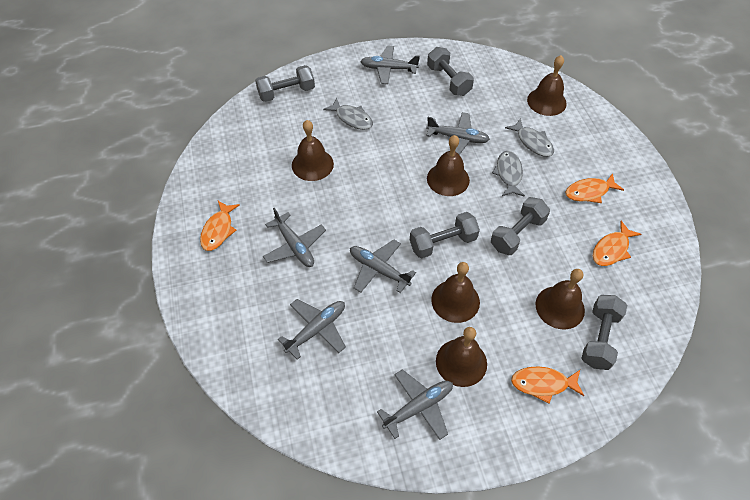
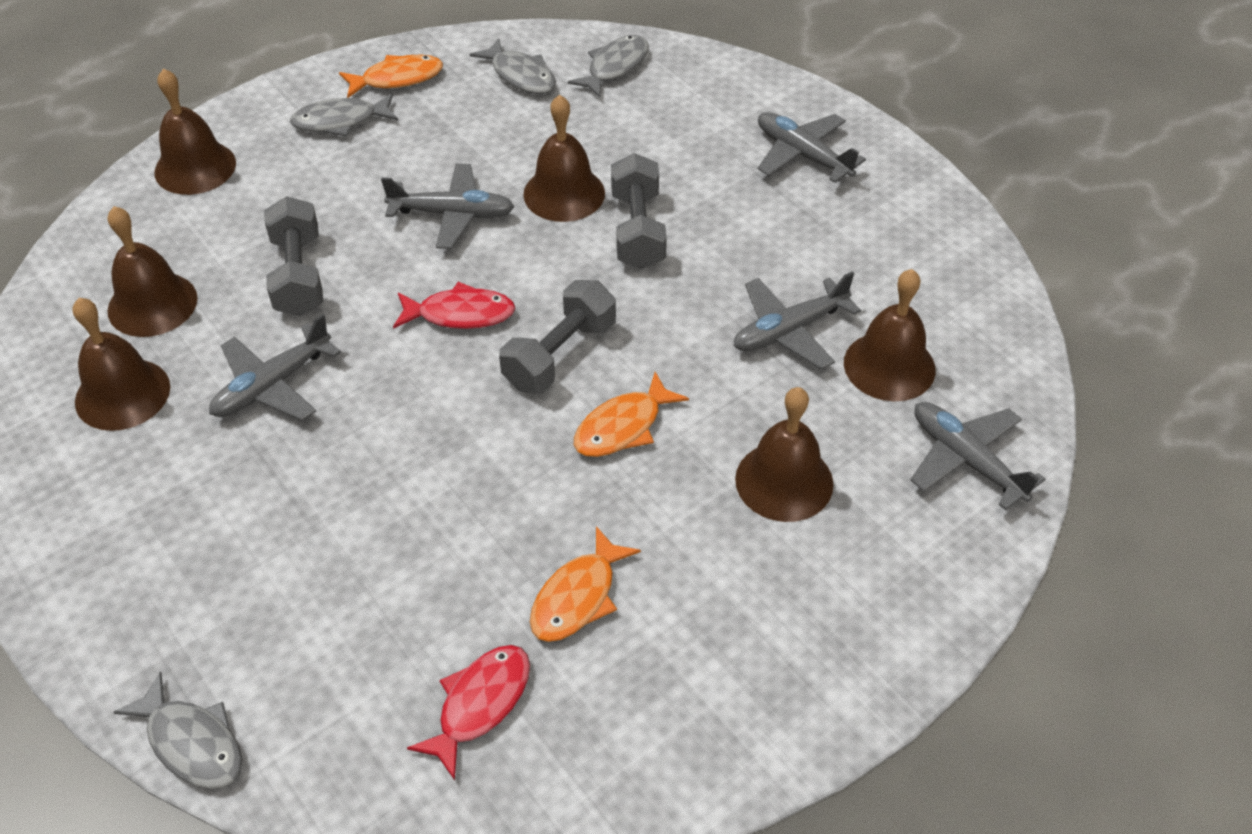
grey dumbbell: 5 -> 3
grey fish: 3 -> 4
grey plane: 6 -> 5
orange fish: 4 -> 3
red fish: 0 -> 2

